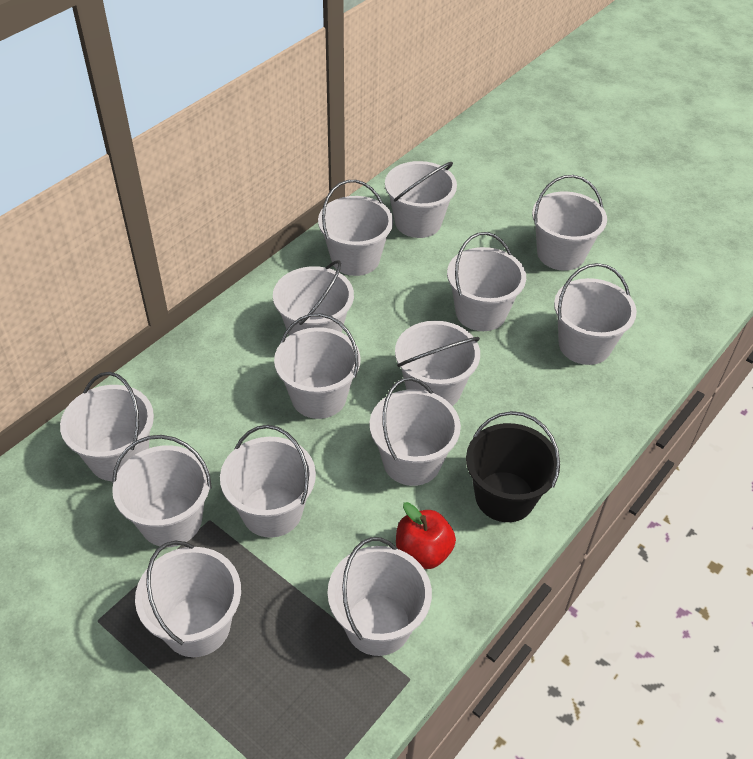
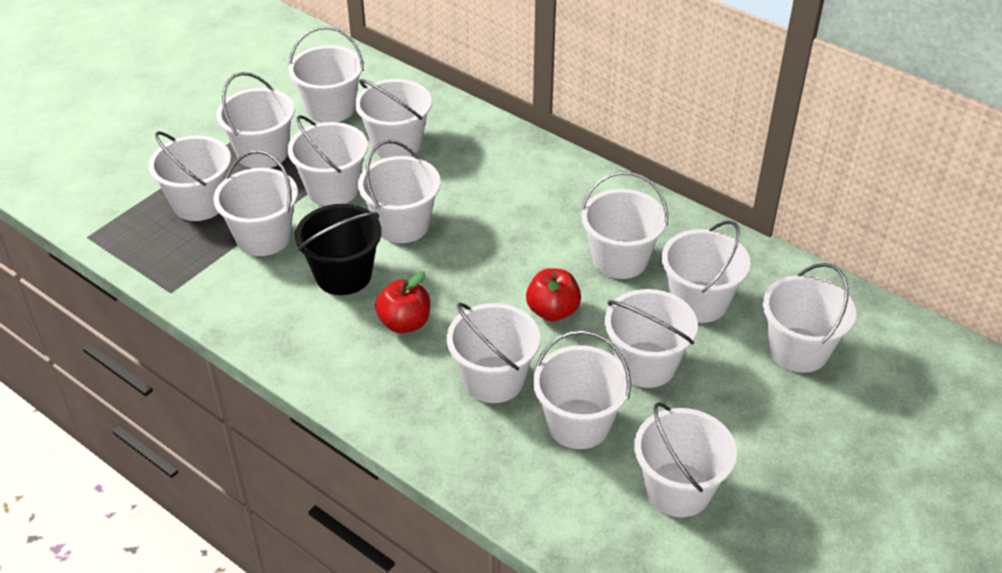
red apple: 1 -> 2

